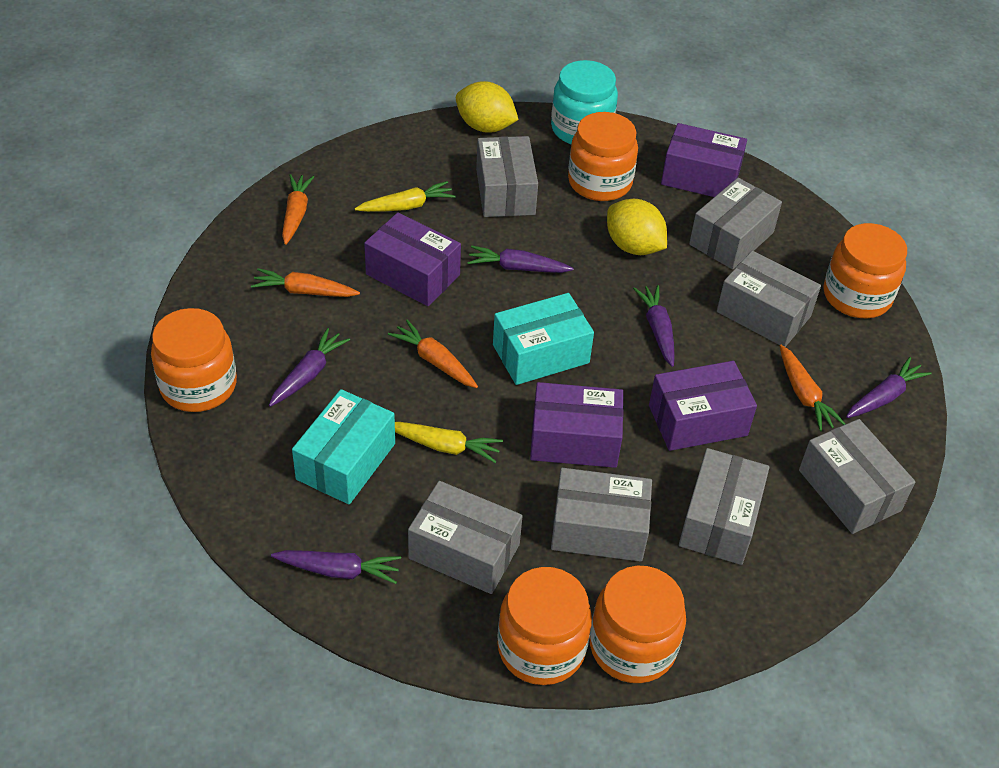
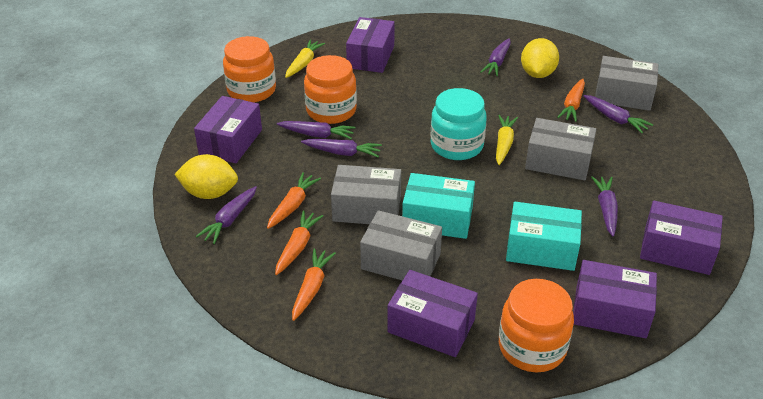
grey box: 7 -> 4
orange jar: 5 -> 3
purple box: 4 -> 5
purple carrot: 5 -> 6

